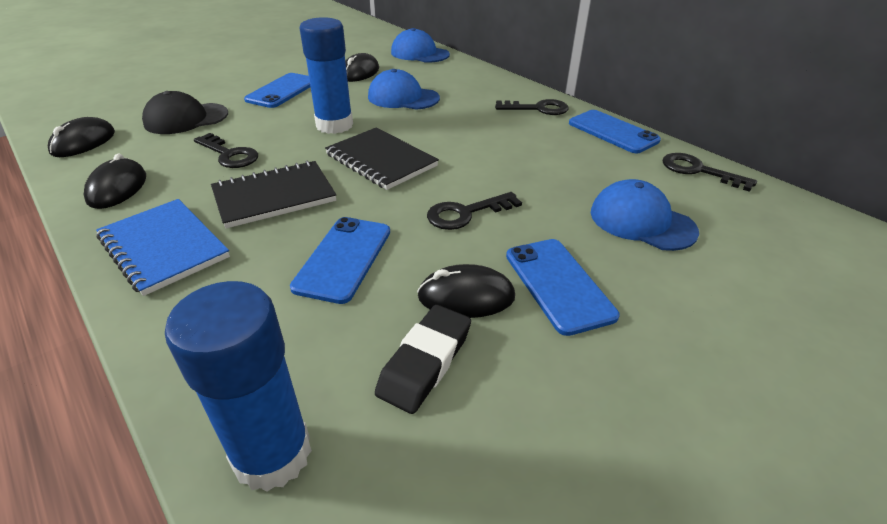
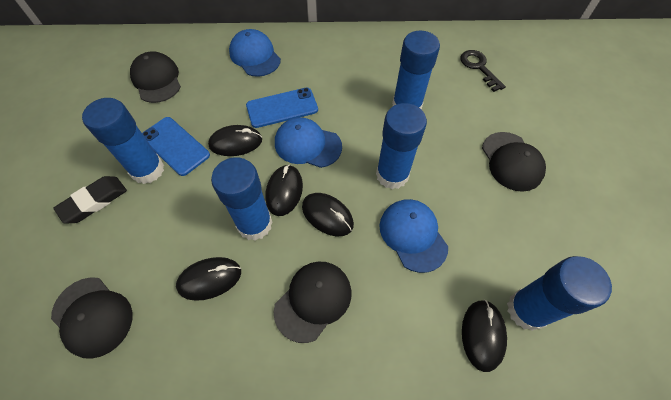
black cap: 1 -> 4
black key: 4 -> 1
black mouse: 4 -> 5
black notebook: 2 -> 0
blue glue stick: 2 -> 5
blue notebook: 1 -> 0
blue phone: 4 -> 2

